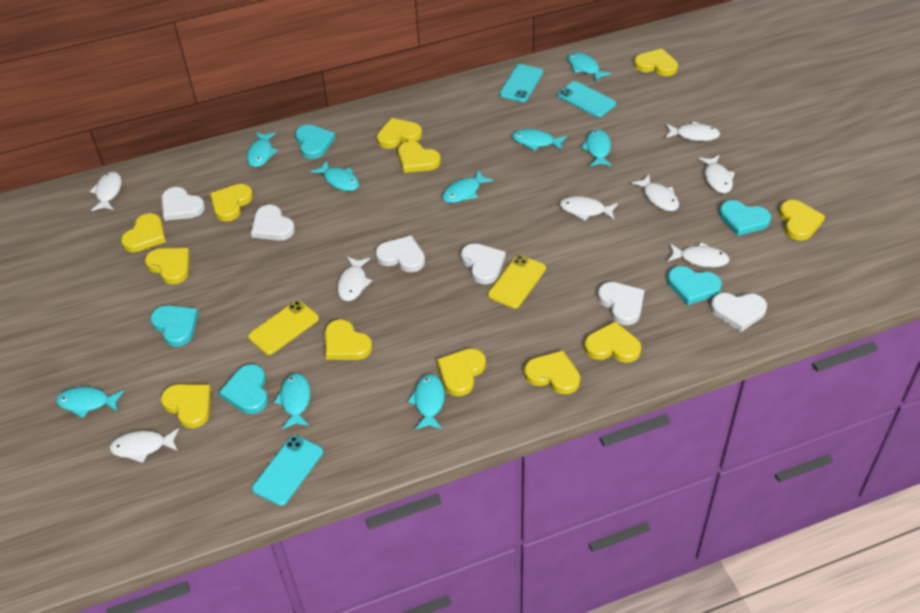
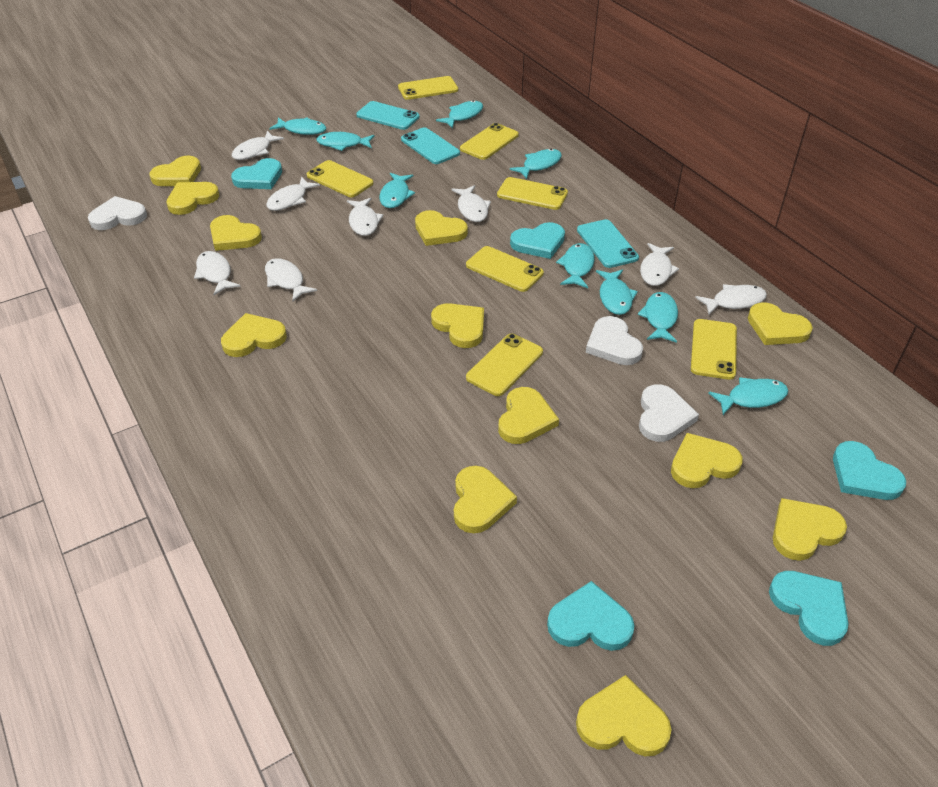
white heart: 6 -> 3
yellow phone: 2 -> 7

